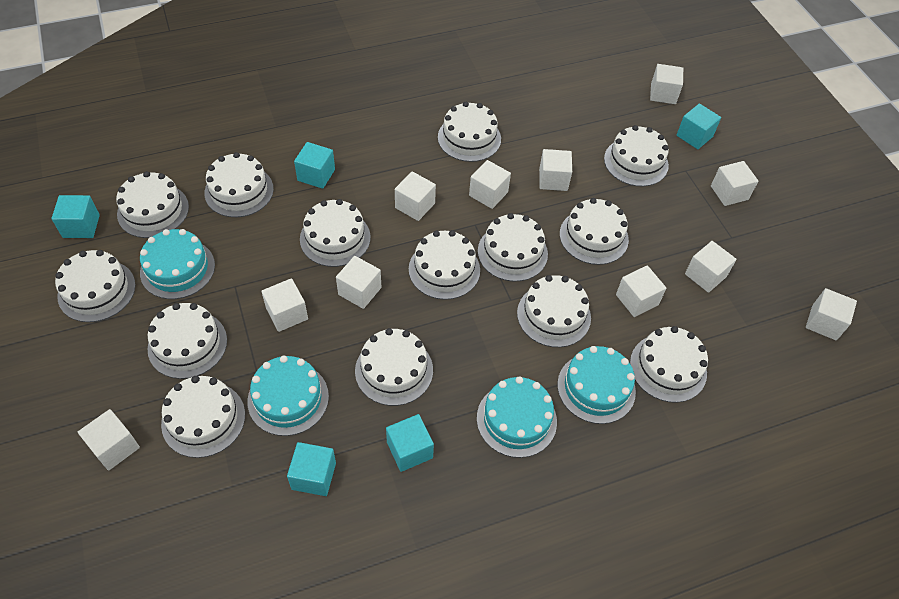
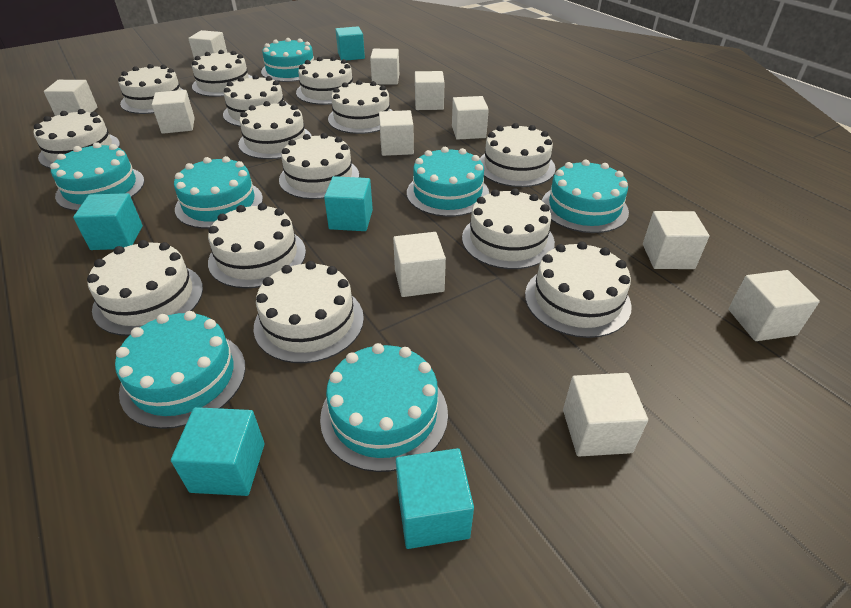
turquoise cake: 4 -> 7

